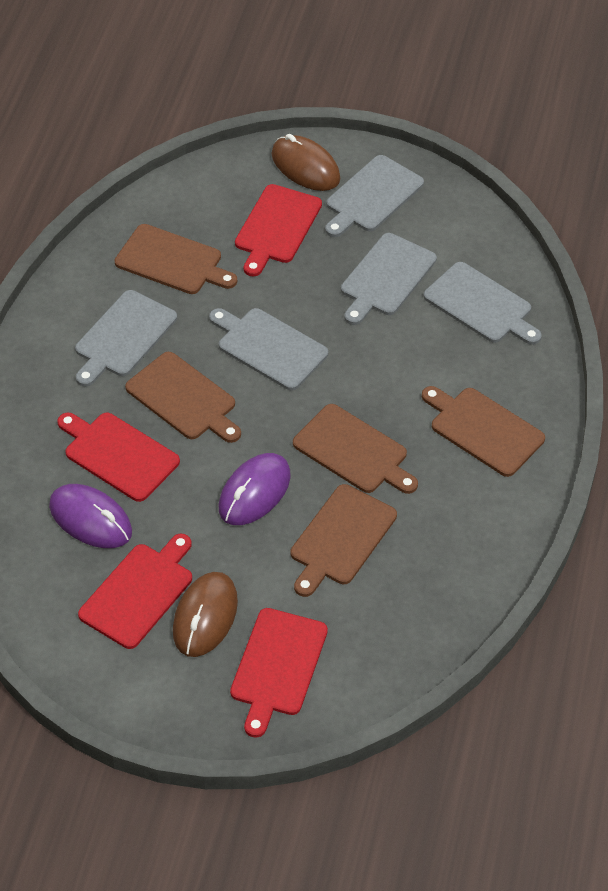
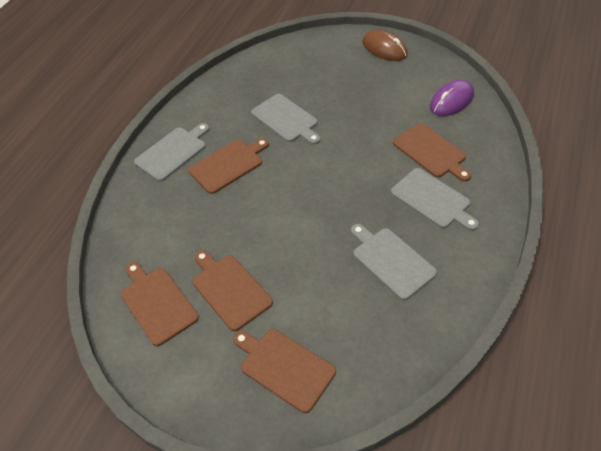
brown mouse: 2 -> 1
grey cutting board: 5 -> 4
purple mouse: 2 -> 1
red cutting board: 4 -> 0

